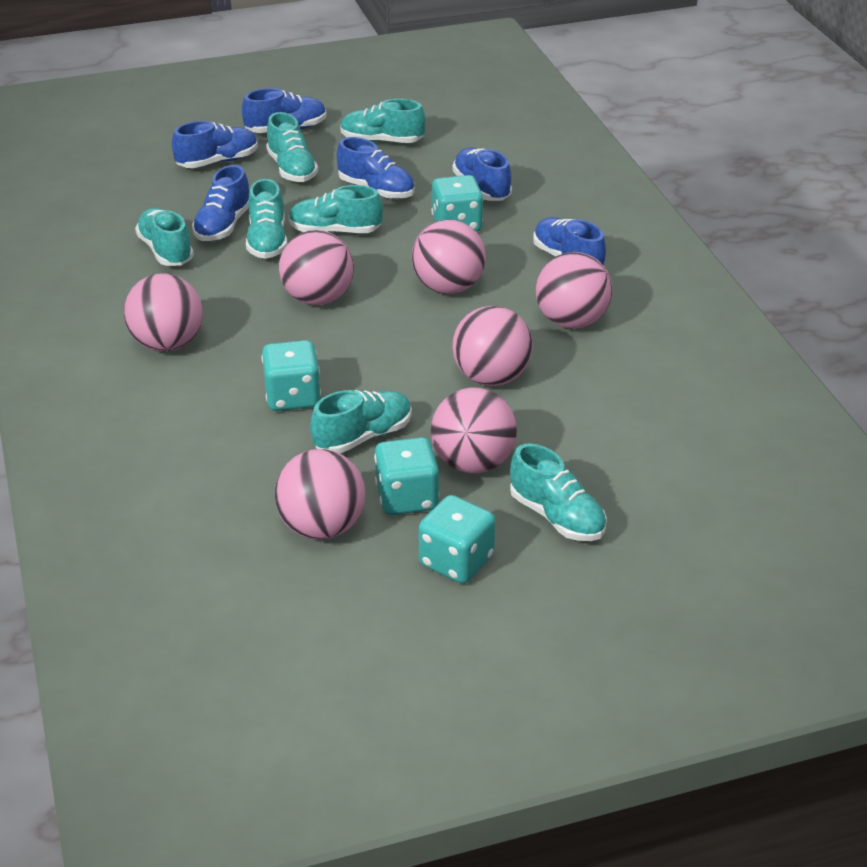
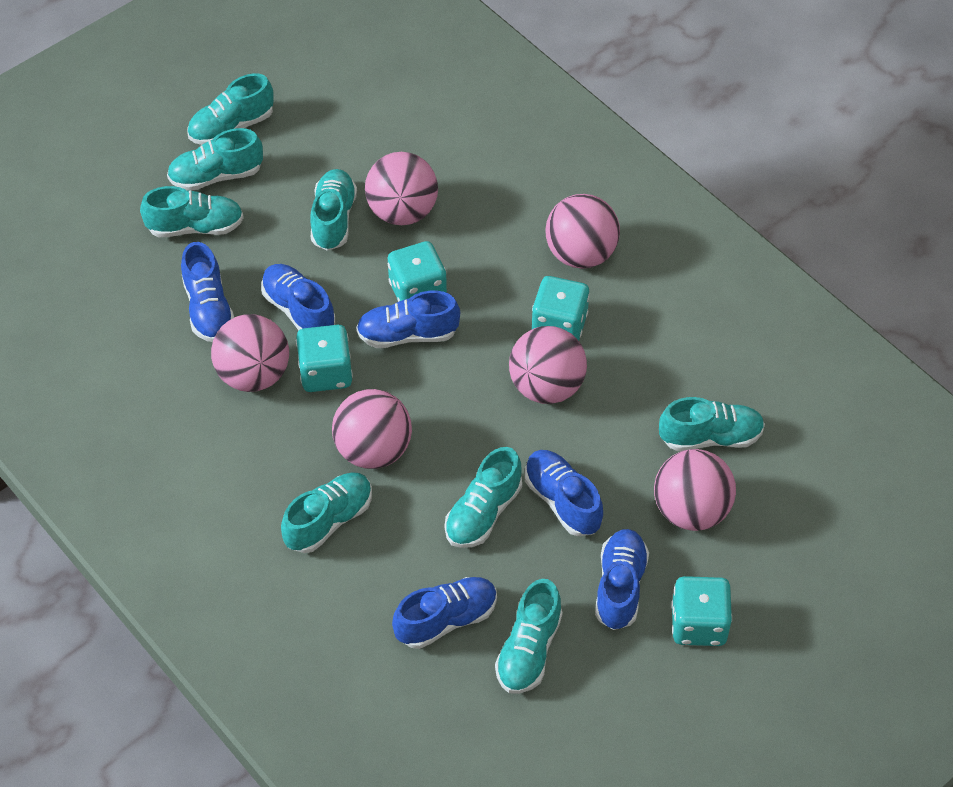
pink ball: 7 -> 6
turquoise shoe: 7 -> 8

